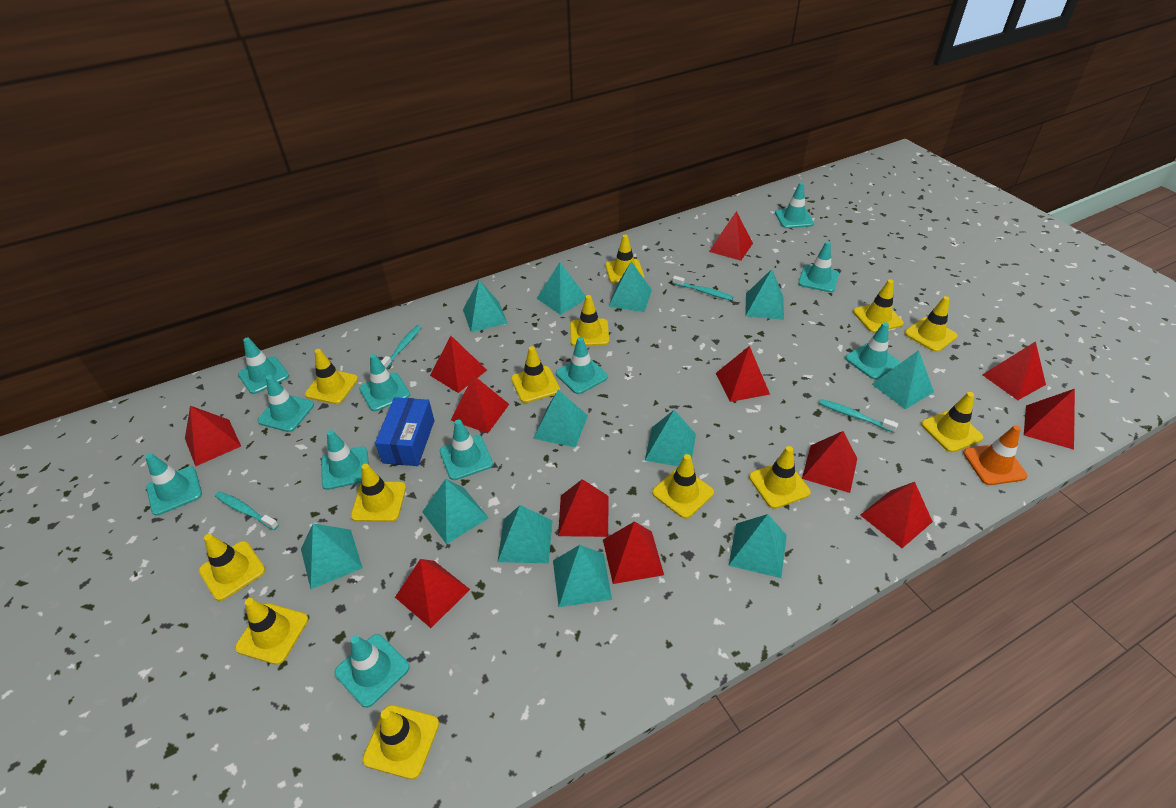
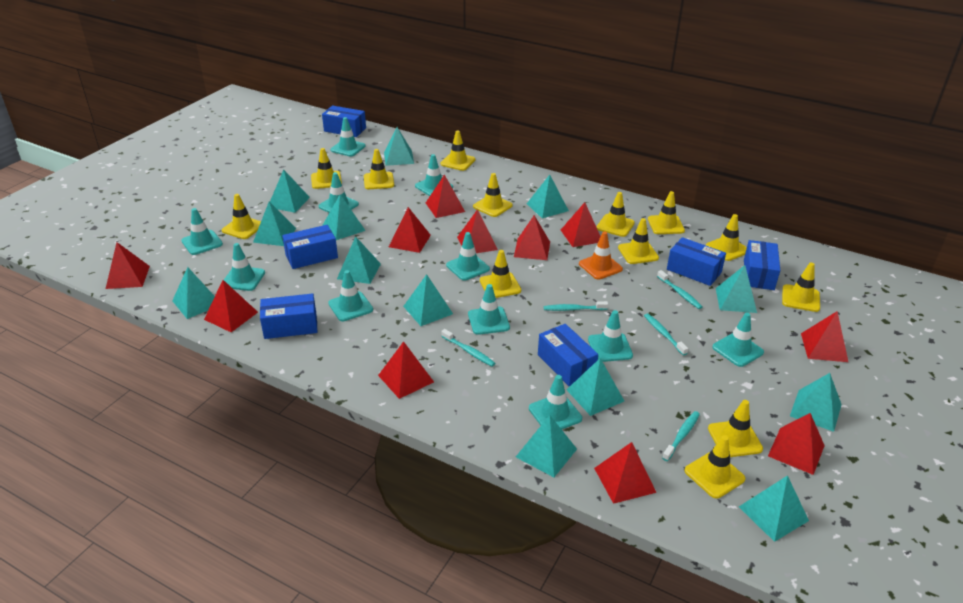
blue box: 1 -> 6
red pyramid: 12 -> 11
turquoise pyramid: 12 -> 13
turquoise toothbrush: 4 -> 5

